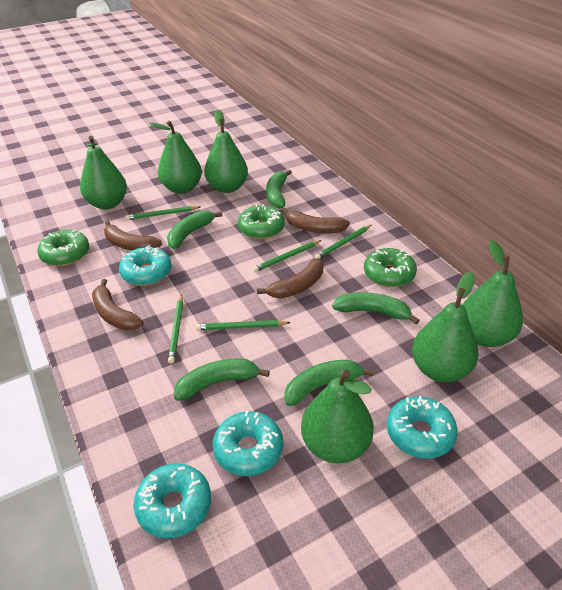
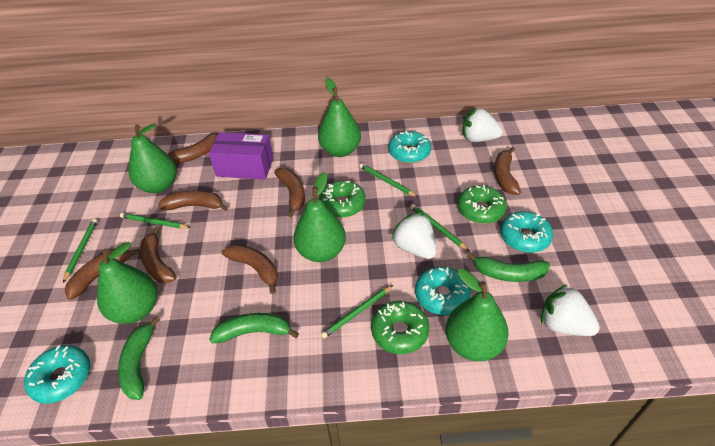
brown banana: 4 -> 7
green banana: 5 -> 3
green pear: 6 -> 5
purple box: 0 -> 1
white strawberry: 0 -> 3

